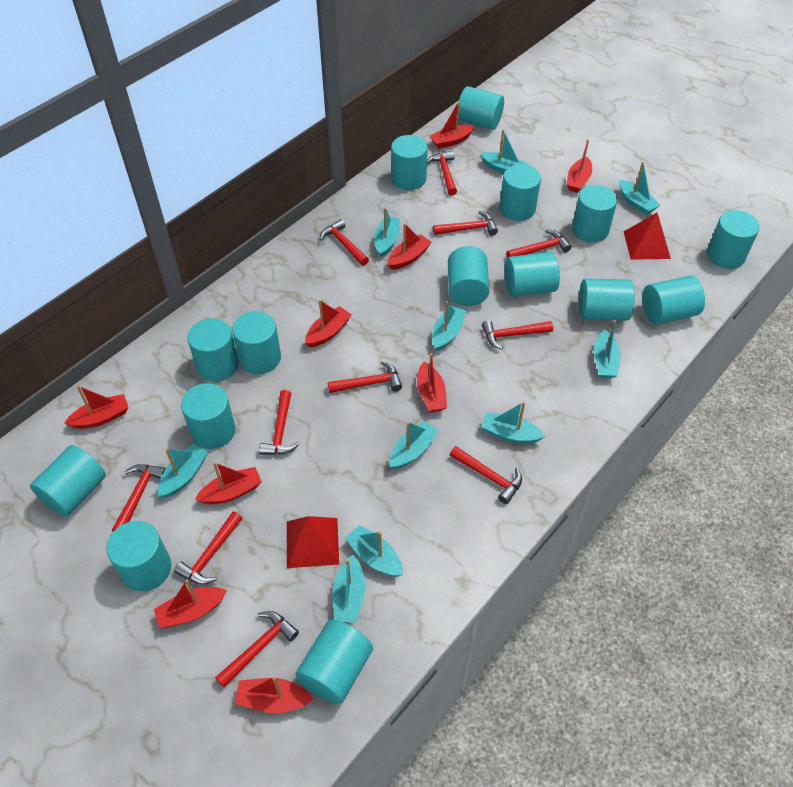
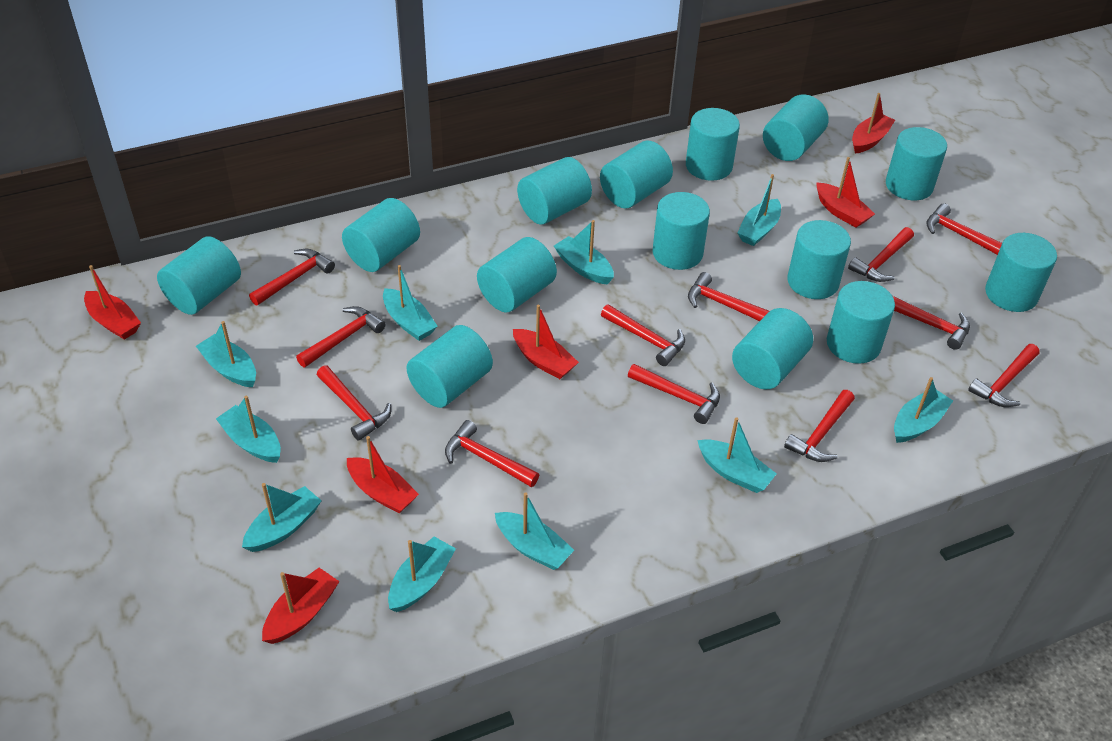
red boat: 9 -> 6
red hammer: 11 -> 12
red pyramid: 2 -> 0
turquoise cylinder: 15 -> 14

